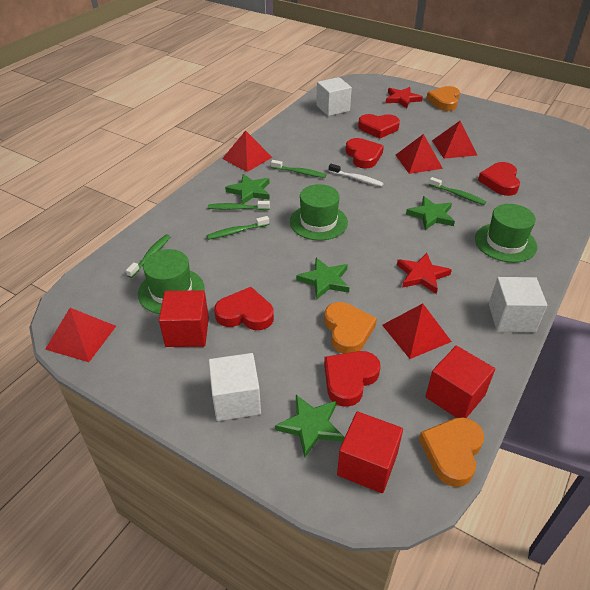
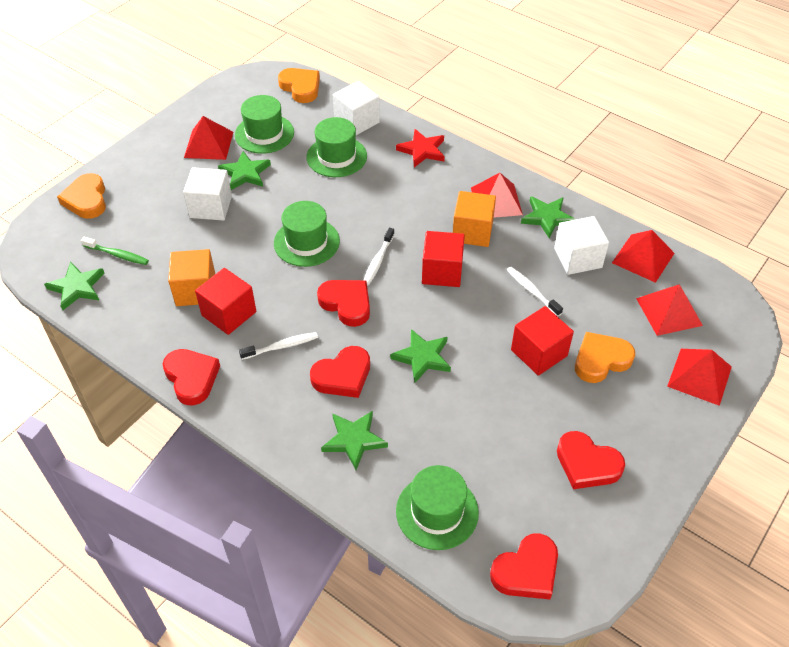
green hat: 3 -> 4
green star: 4 -> 5
green toothbrush: 5 -> 1
orange cube: 0 -> 2
red star: 2 -> 1
white toothbrush: 1 -> 3

